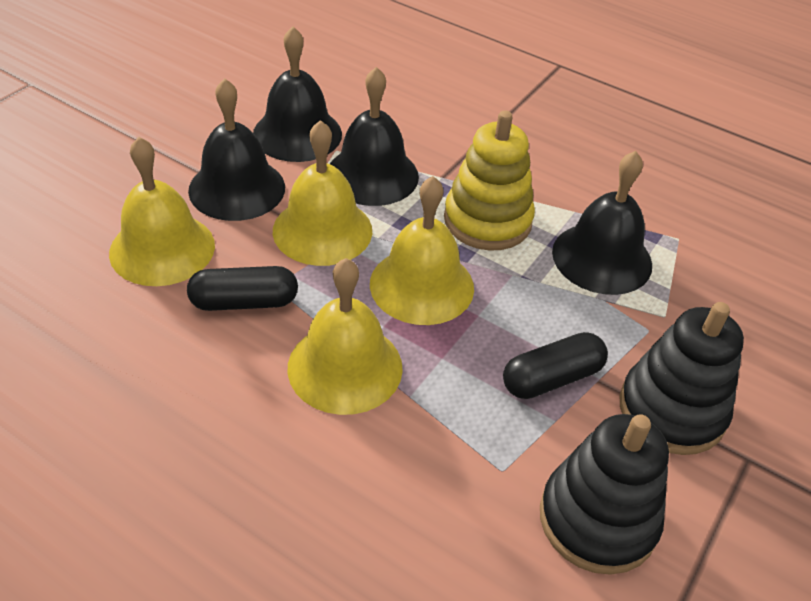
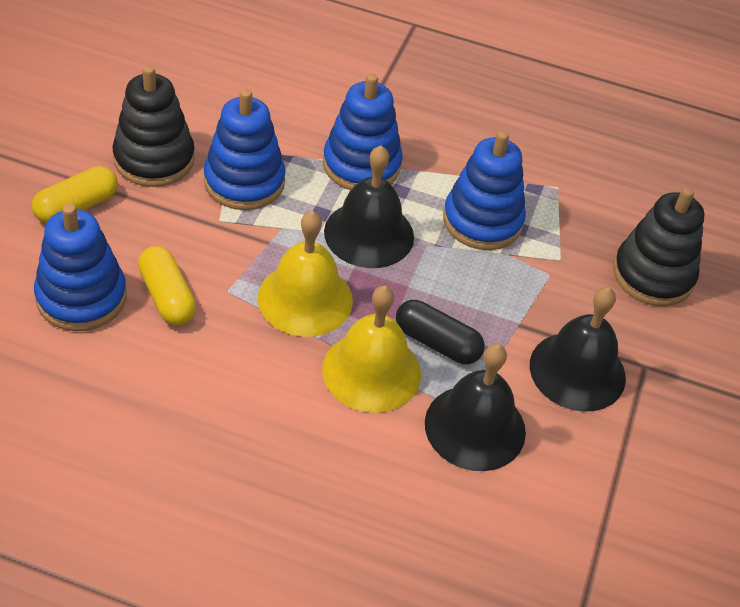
black bell: 4 -> 3
black capsule: 2 -> 1
blue stacking toy: 0 -> 4
yellow bell: 4 -> 2
yellow capsule: 0 -> 2
yellow stacking toy: 1 -> 0

